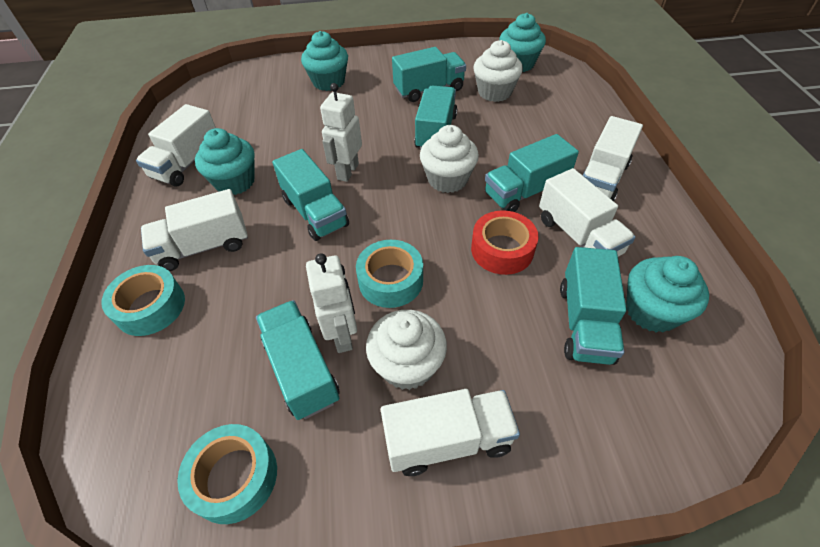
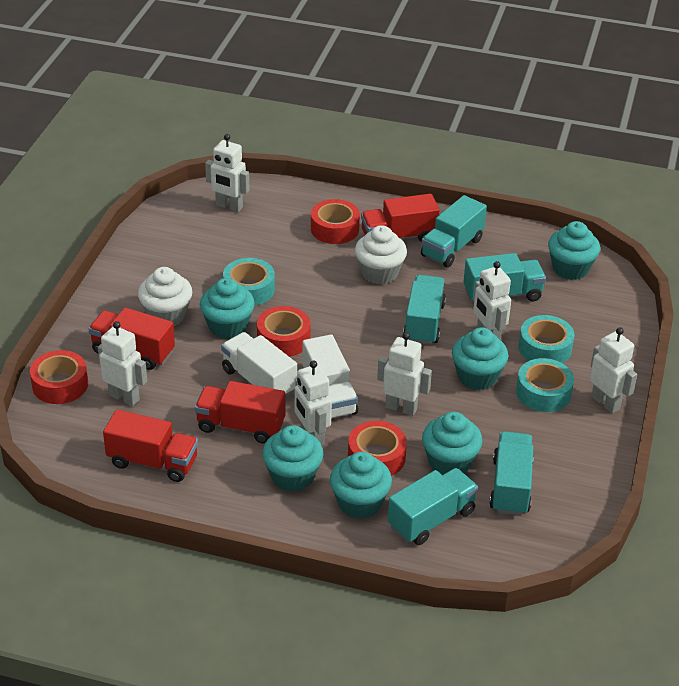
red tape: 1 -> 4
red truck: 0 -> 4
turquoise cupcake: 4 -> 6
turquoise truck: 6 -> 5
white cupcake: 3 -> 2
white robot: 2 -> 6
white truck: 5 -> 2

